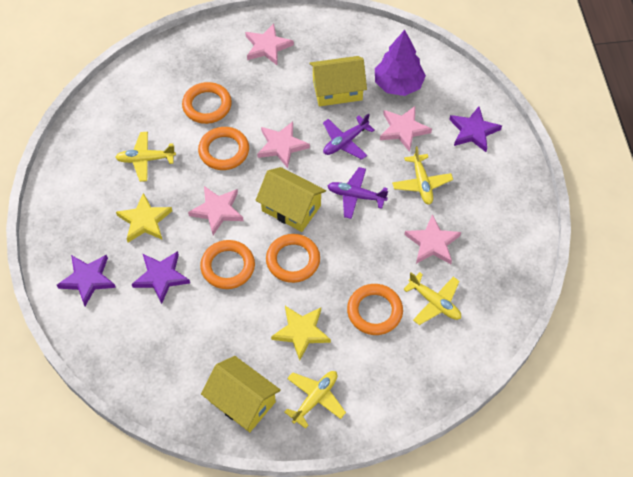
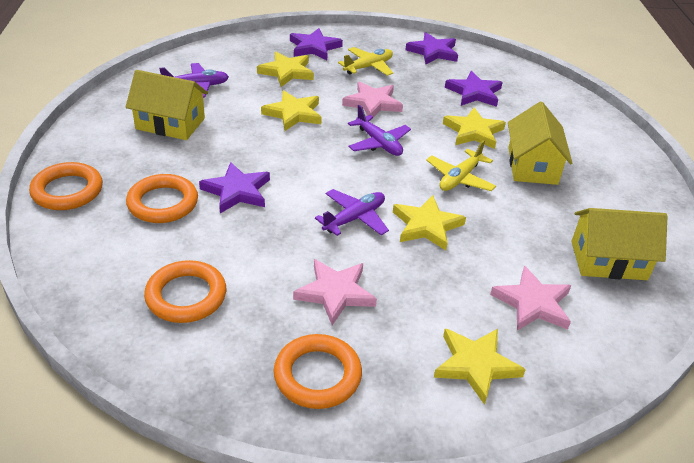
orange ring: 5 -> 4
pink star: 5 -> 3
purple plane: 2 -> 3
purple star: 3 -> 4
purple tree: 1 -> 0
yellow plane: 4 -> 2
yellow star: 2 -> 5

